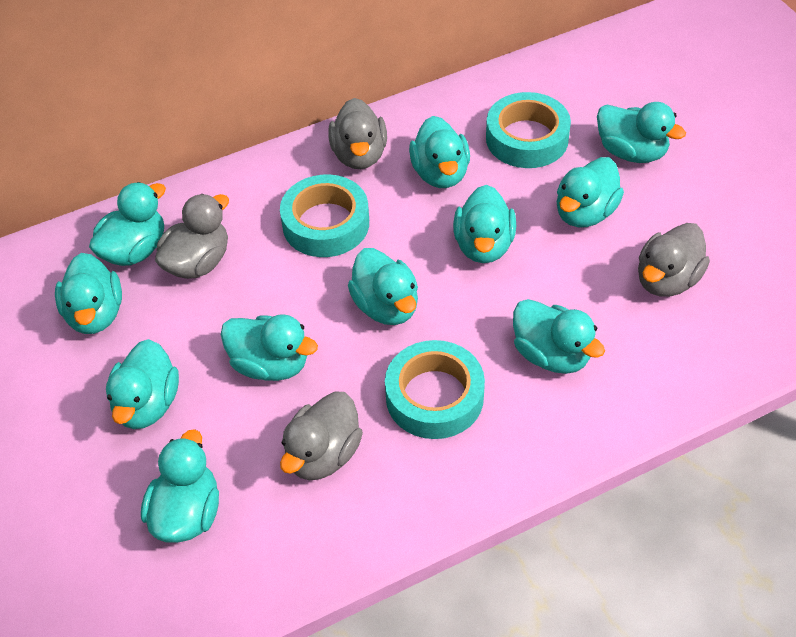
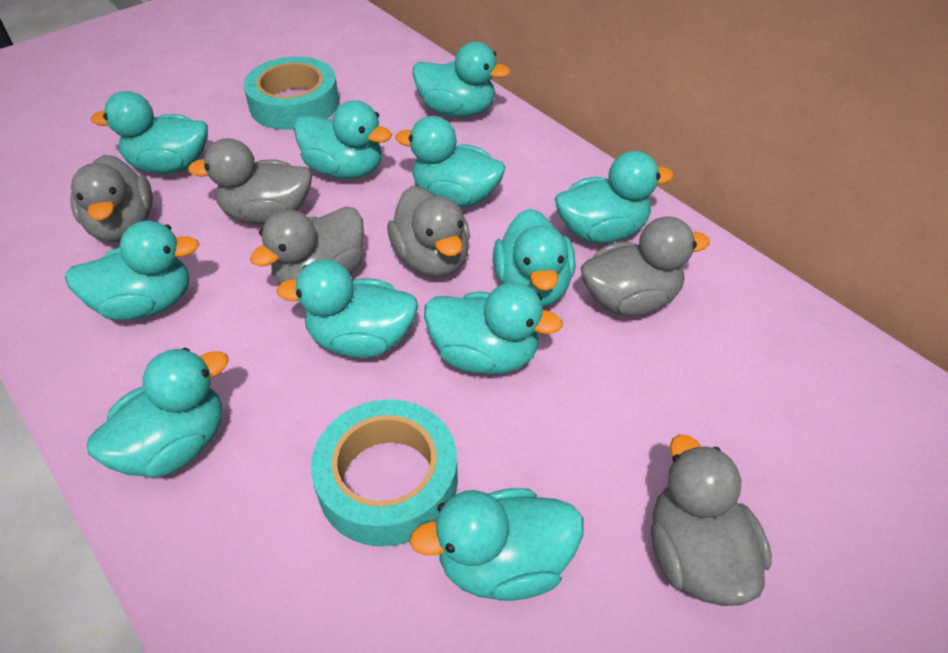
grey duck: 4 -> 6
turquoise tape: 3 -> 2

